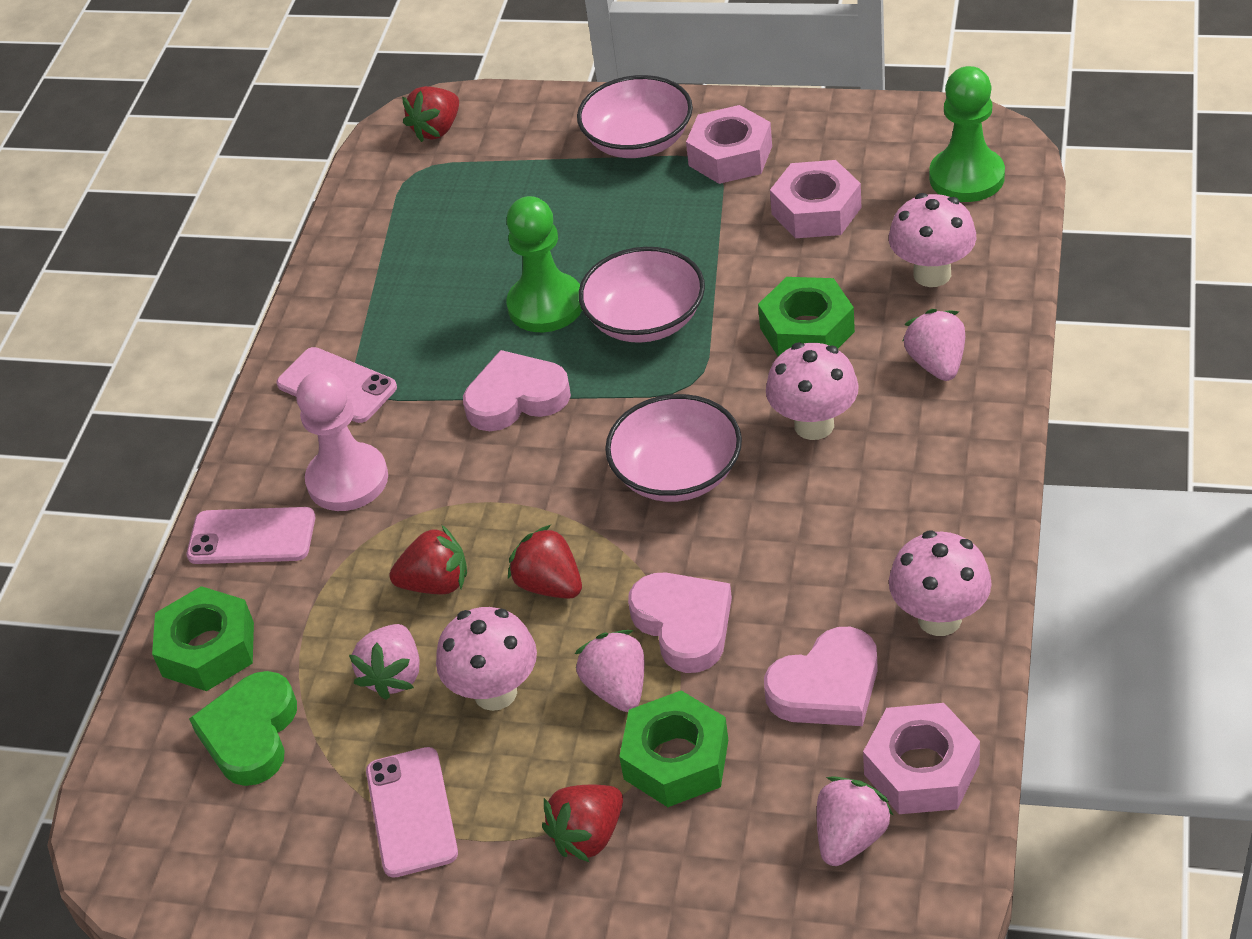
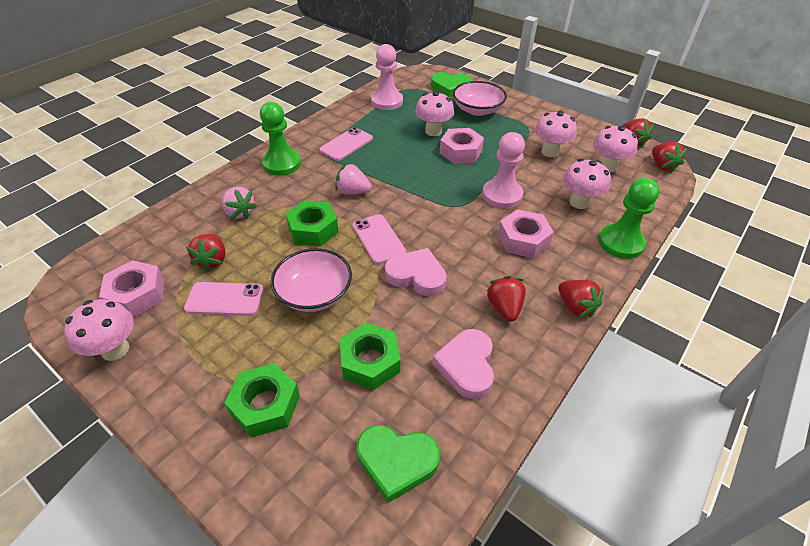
green heart: 1 -> 2
pink bowl: 3 -> 2
pink heart: 3 -> 2
pink mushroom: 4 -> 5
pink pawn: 1 -> 2
pink strawberry: 4 -> 2
red strawberry: 4 -> 5

